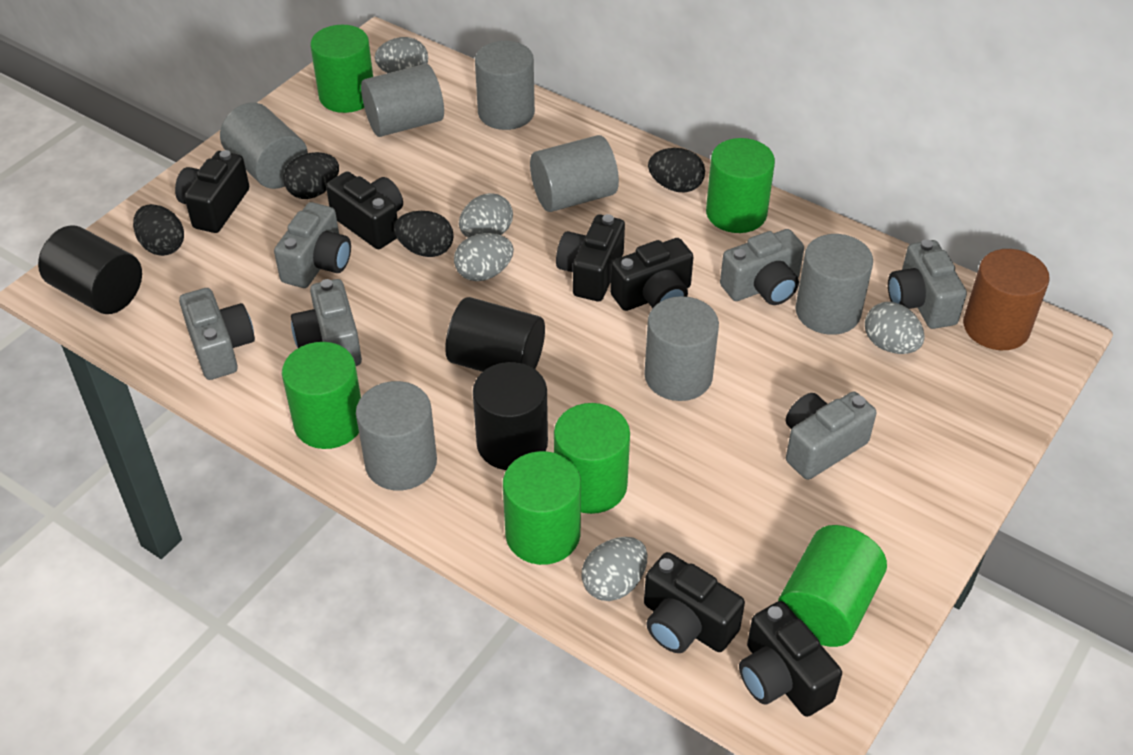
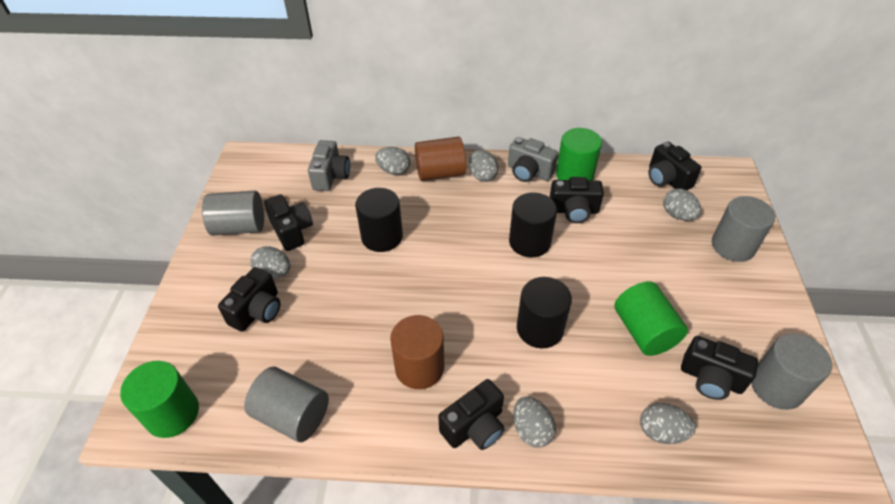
black egg: 4 -> 0
brown cylinder: 1 -> 2
green cylinder: 6 -> 3
grey camera: 6 -> 2
grey cylinder: 7 -> 4
grey egg: 5 -> 6

